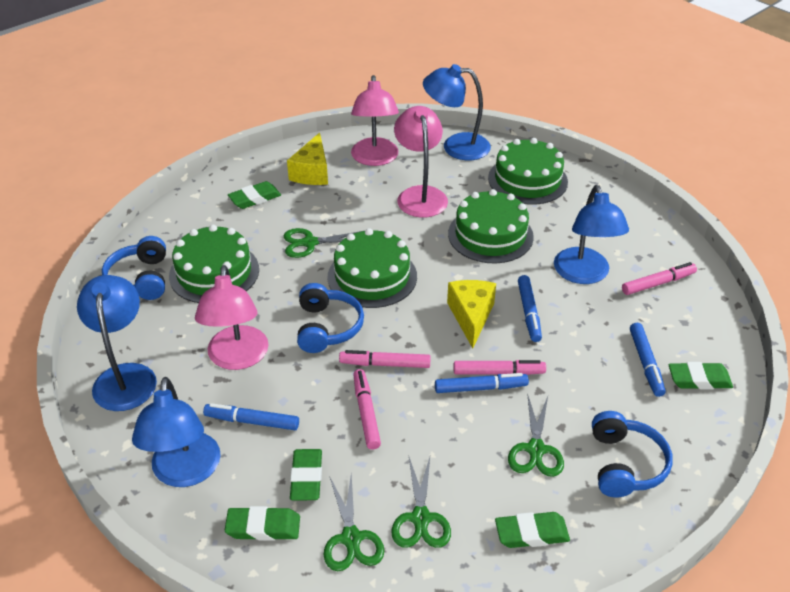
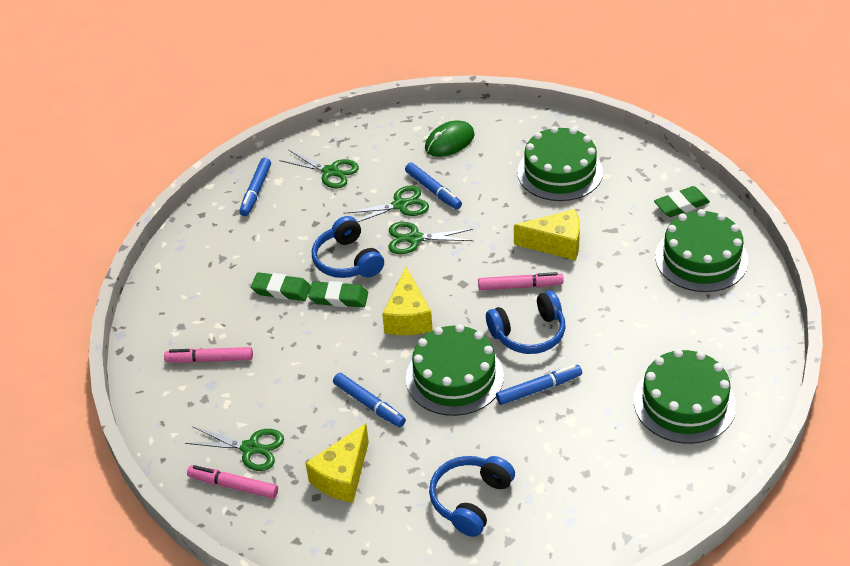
blue lamp: 4 -> 0
green eraser: 5 -> 3
green mouse: 0 -> 1
pink lamp: 3 -> 0
pink marker: 4 -> 3
yellow cheese: 2 -> 3

